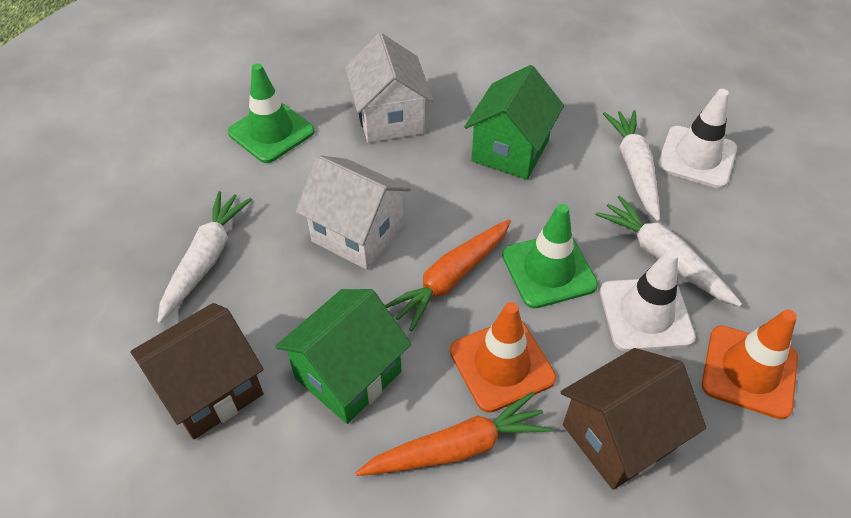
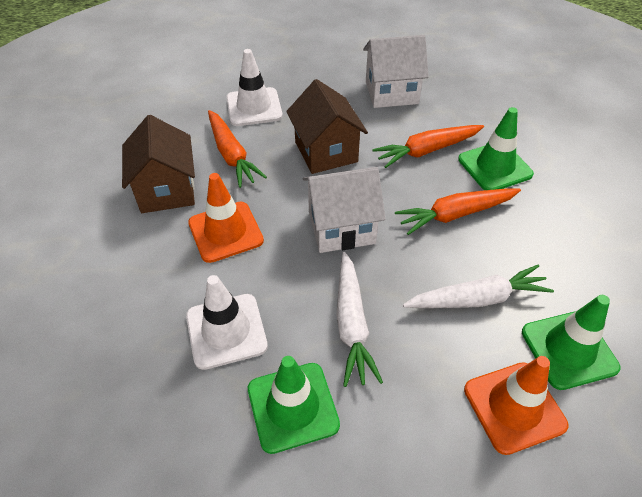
green house: 2 -> 0
green traffic cone: 2 -> 3
orange carrot: 2 -> 3
white carrot: 3 -> 2

